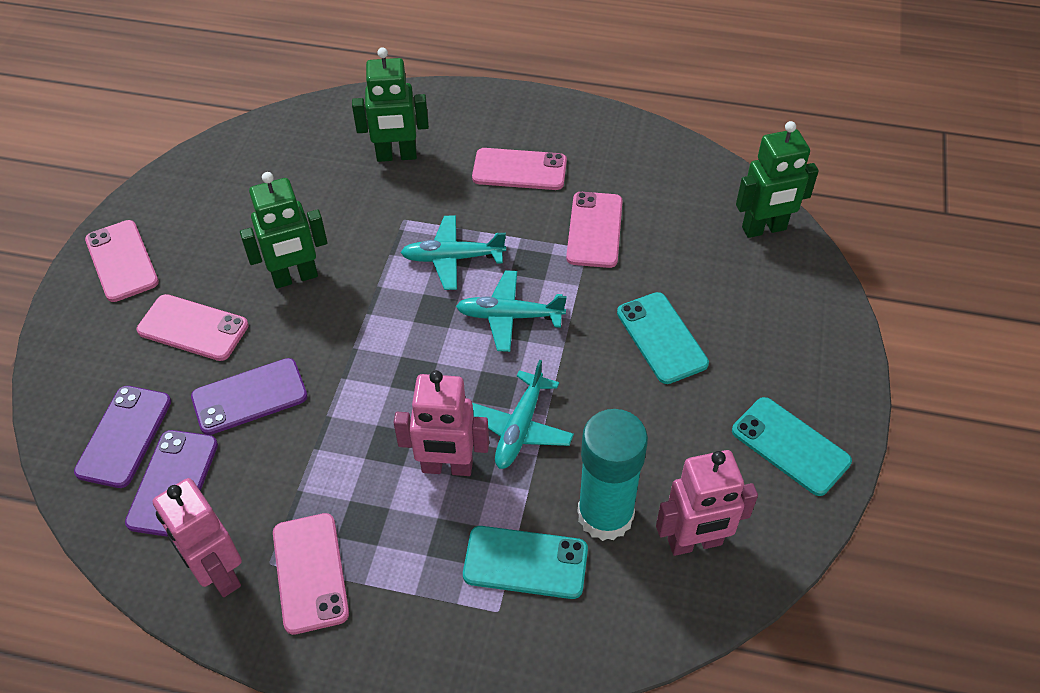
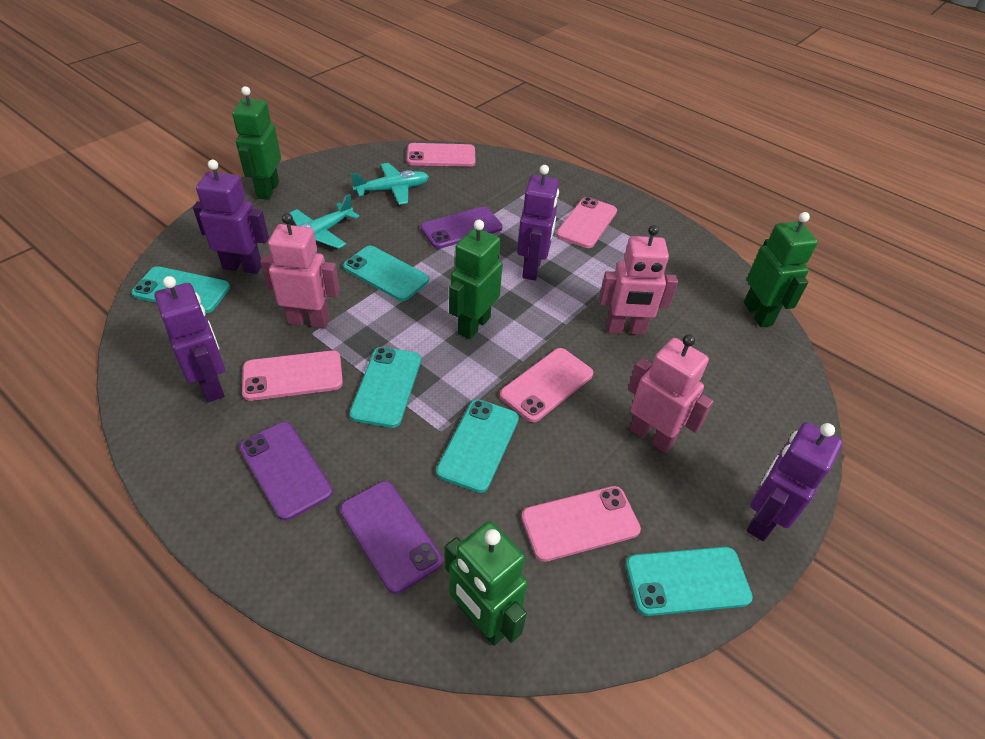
green robot: 3 -> 4
purple robot: 0 -> 4
turquoise glue stick: 1 -> 0
turquoise phone: 3 -> 5
turquoise plane: 3 -> 2

